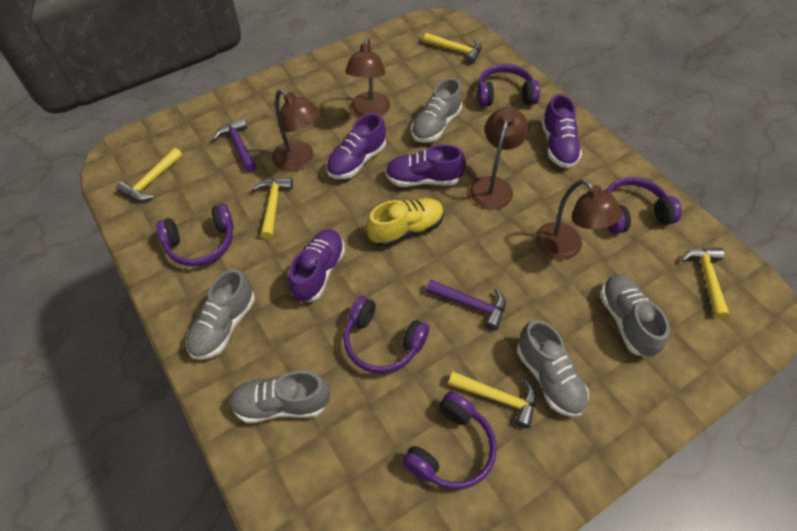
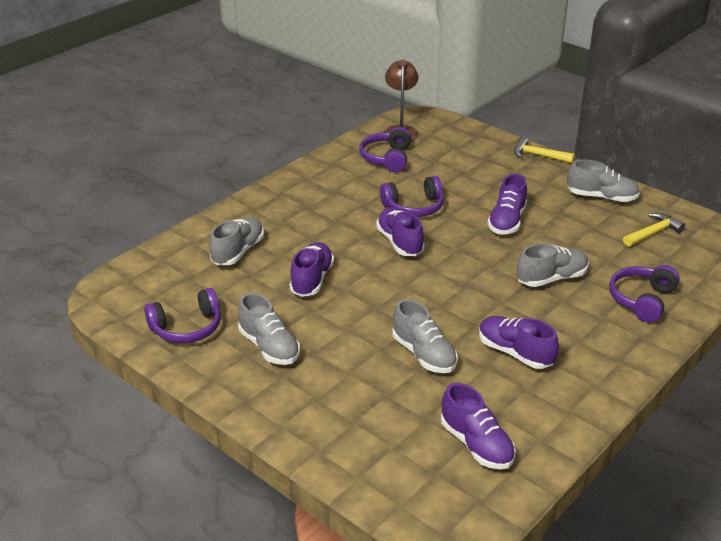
brown lamp: 4 -> 1
purple hammer: 2 -> 0
purple headphones: 5 -> 4
purple shoe: 4 -> 5
yellow hammer: 5 -> 2
yellow shoe: 1 -> 0

